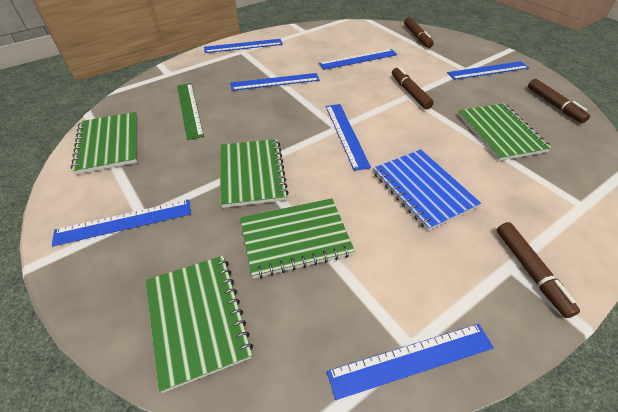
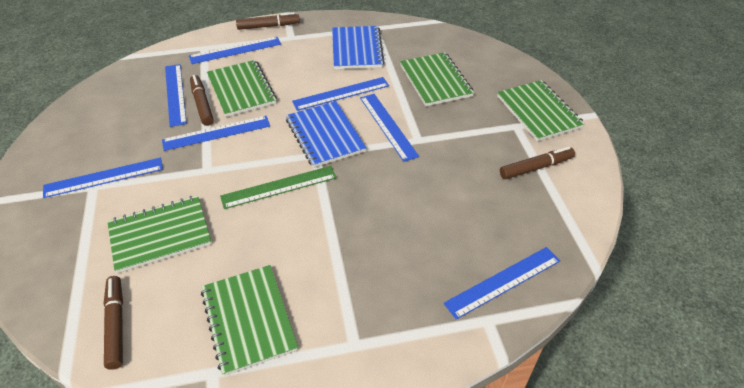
blue notebook: 1 -> 2

